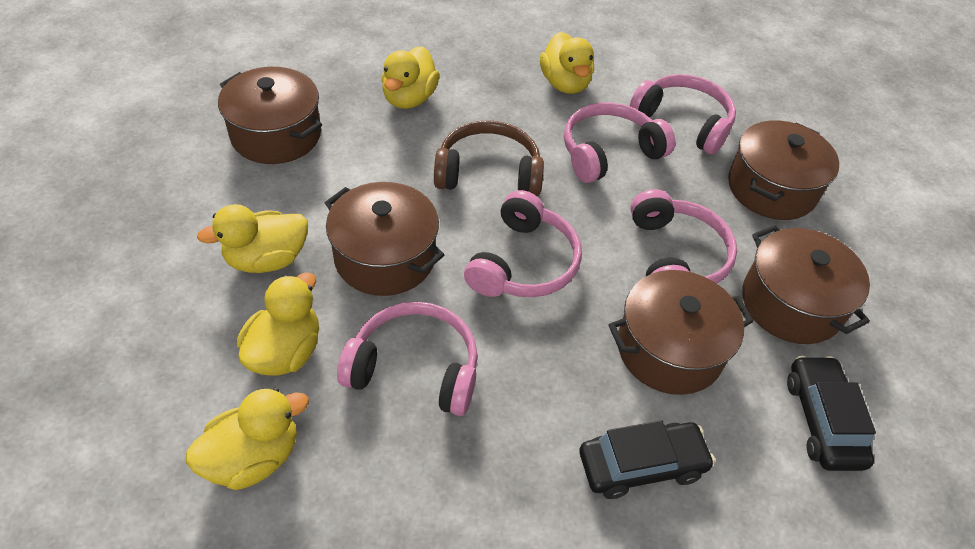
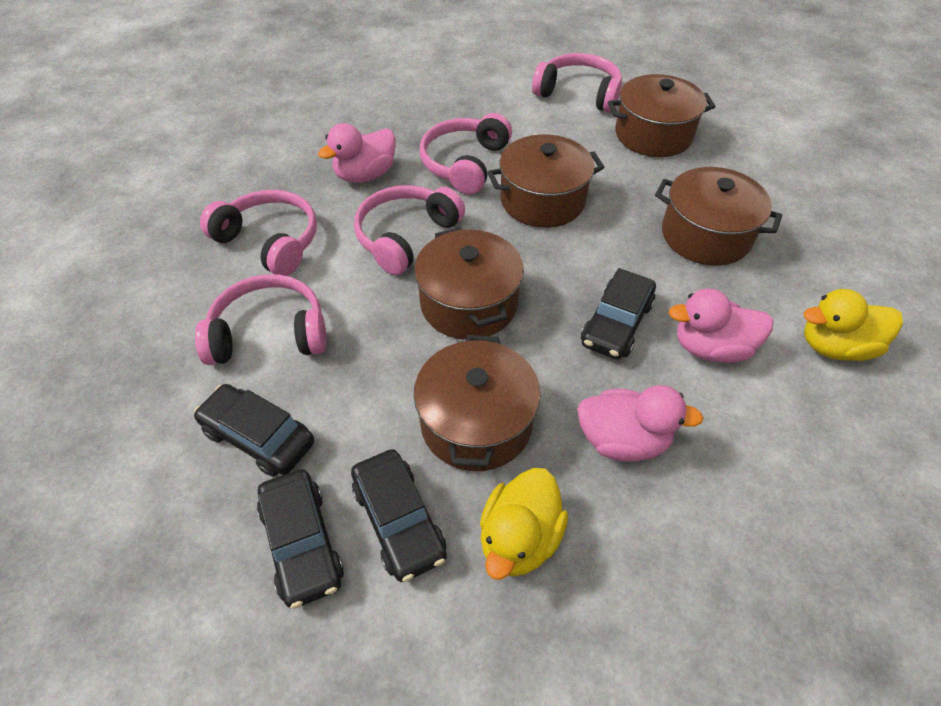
black car: 2 -> 4
brown headphones: 1 -> 0
pink duck: 0 -> 3
yellow duck: 5 -> 2

